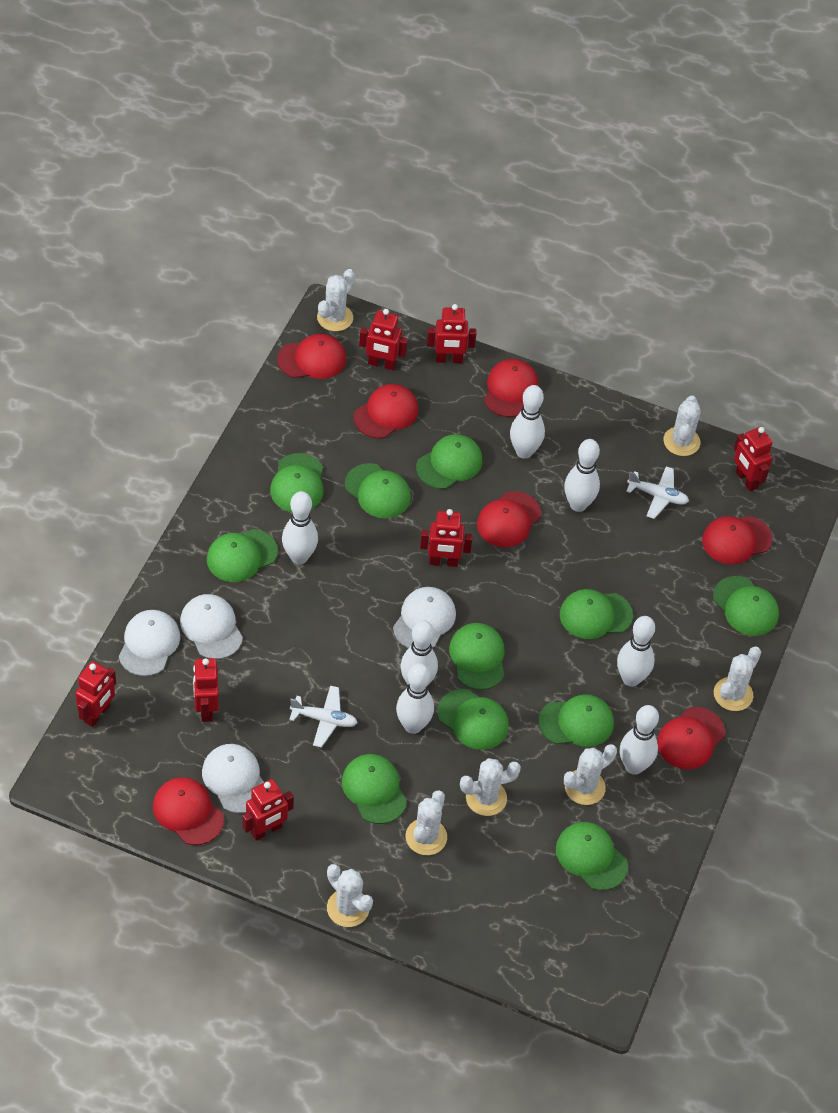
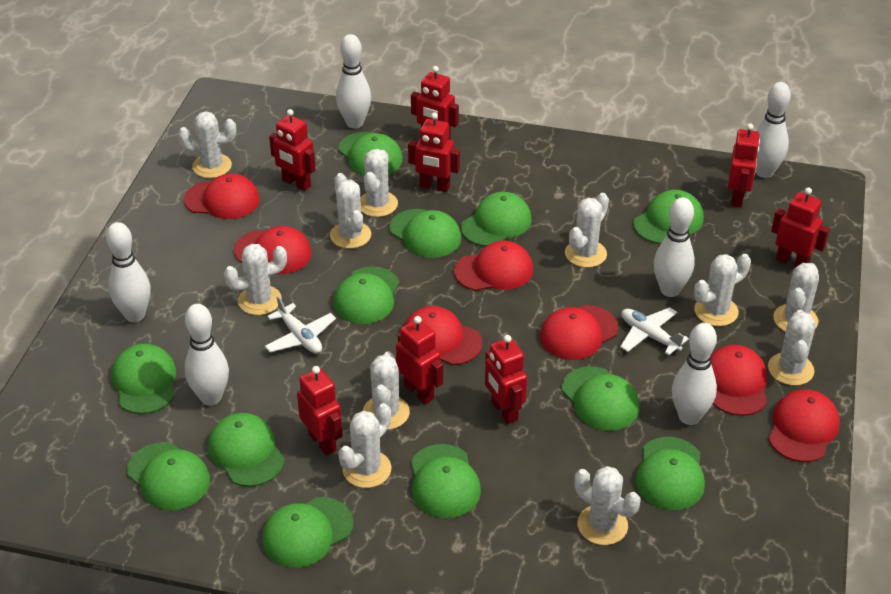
green cap: 11 -> 12
red robot: 7 -> 8
white bowling pin: 7 -> 6
white cactus: 7 -> 11
white cap: 4 -> 0

